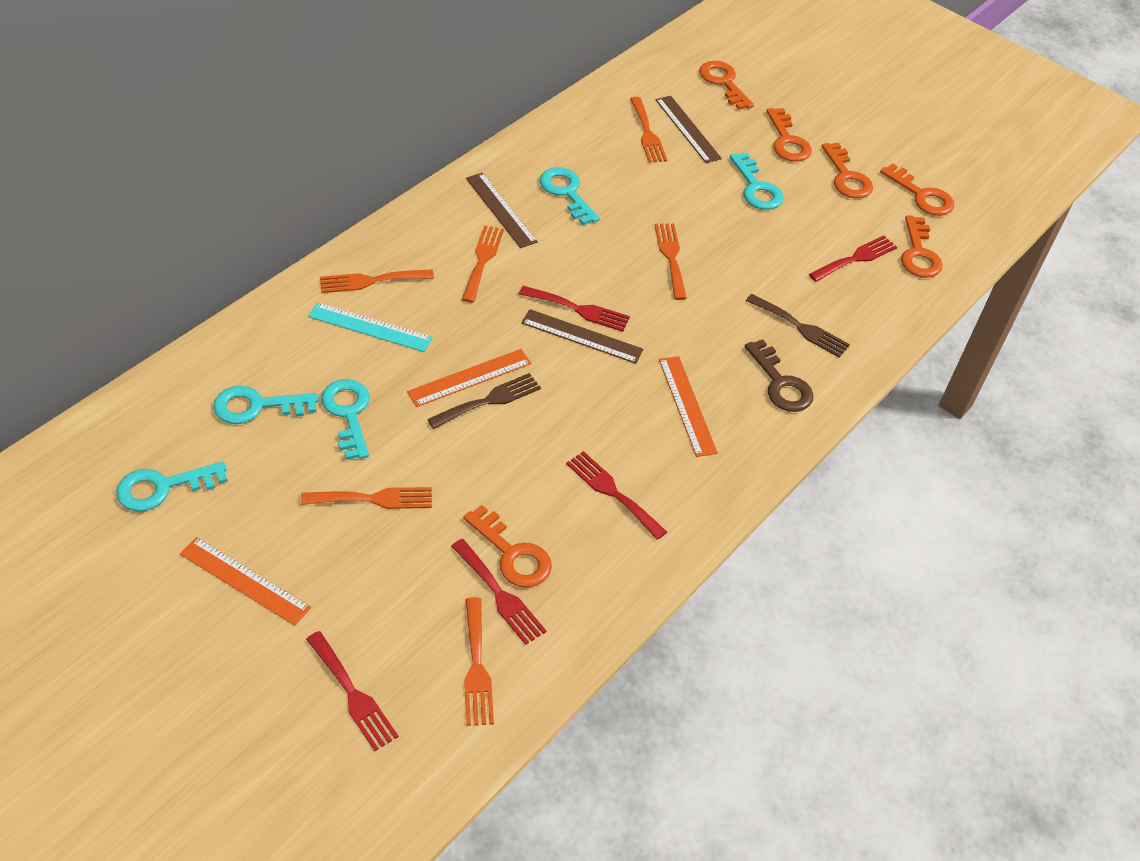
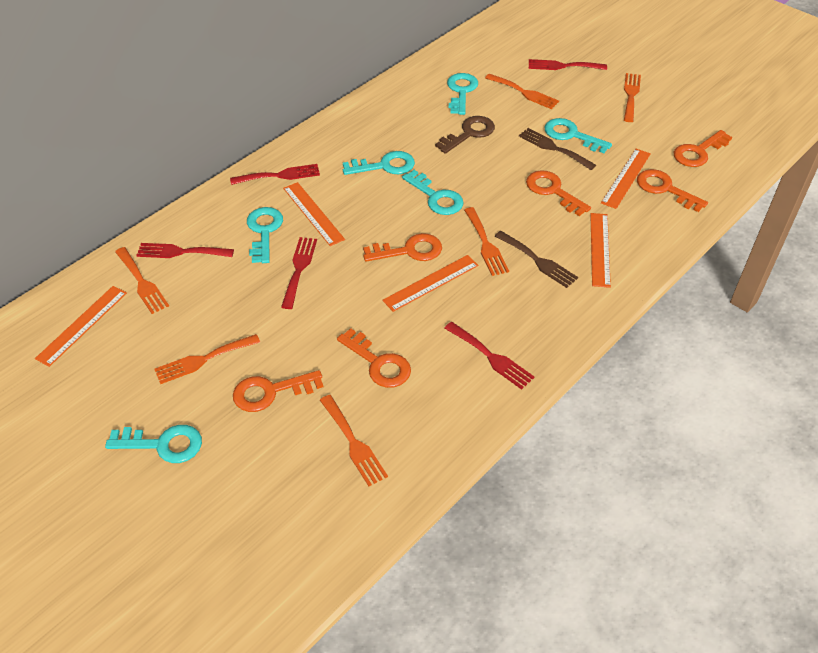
brown ruler: 3 -> 0
orange ruler: 3 -> 5
turquoise key: 5 -> 6
turquoise ruler: 1 -> 0

